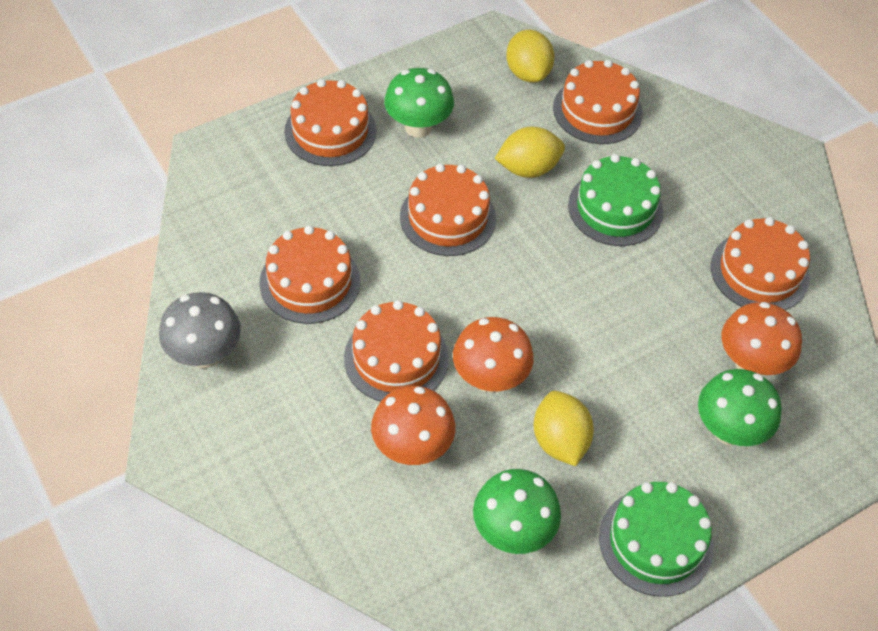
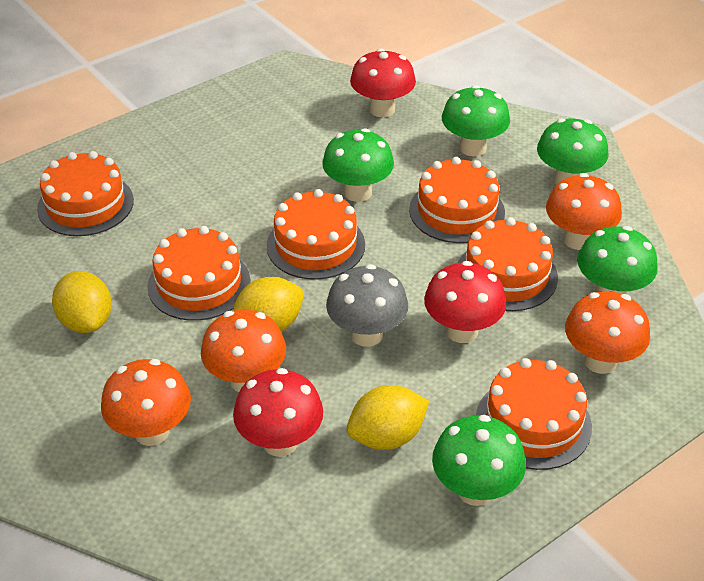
green cake: 2 -> 0
green mushroom: 3 -> 5
orange mushroom: 3 -> 4
red mushroom: 0 -> 3

